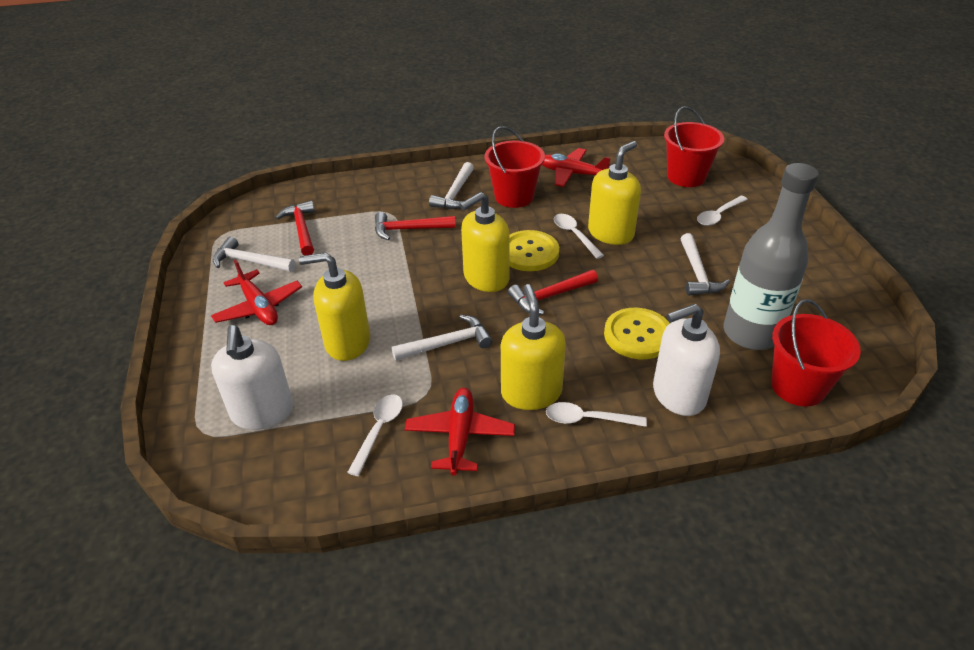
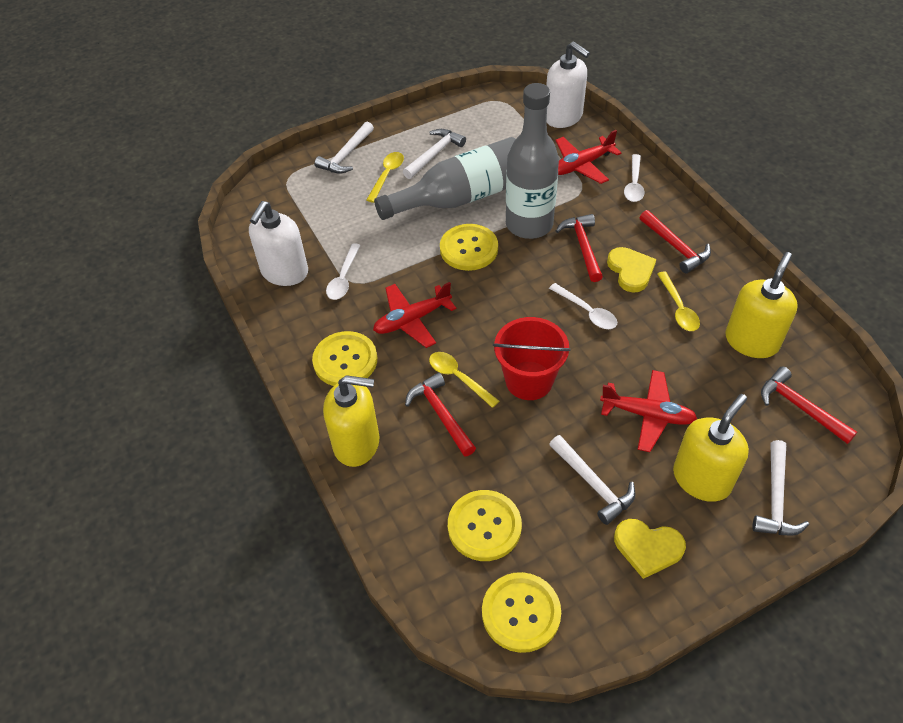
grey bottle: 1 -> 2
red bucket: 3 -> 1
red hammer: 3 -> 4
white spoon: 4 -> 3
yellow button: 2 -> 4
yellow heart: 0 -> 2
yellow soap dispenser: 4 -> 3
yellow spoon: 0 -> 3

